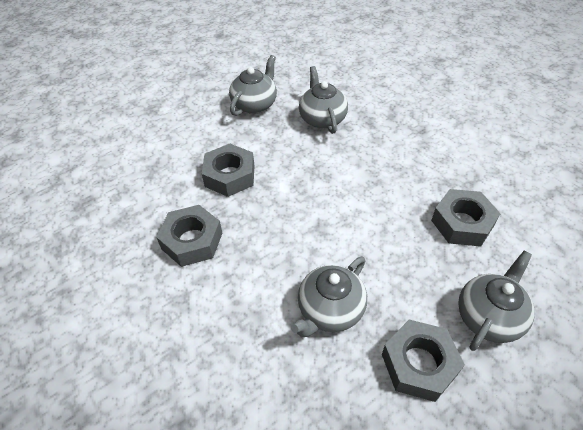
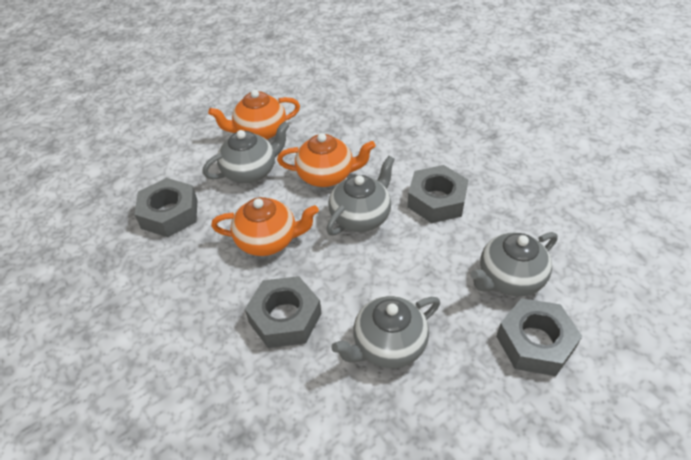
orange teapot: 0 -> 3

